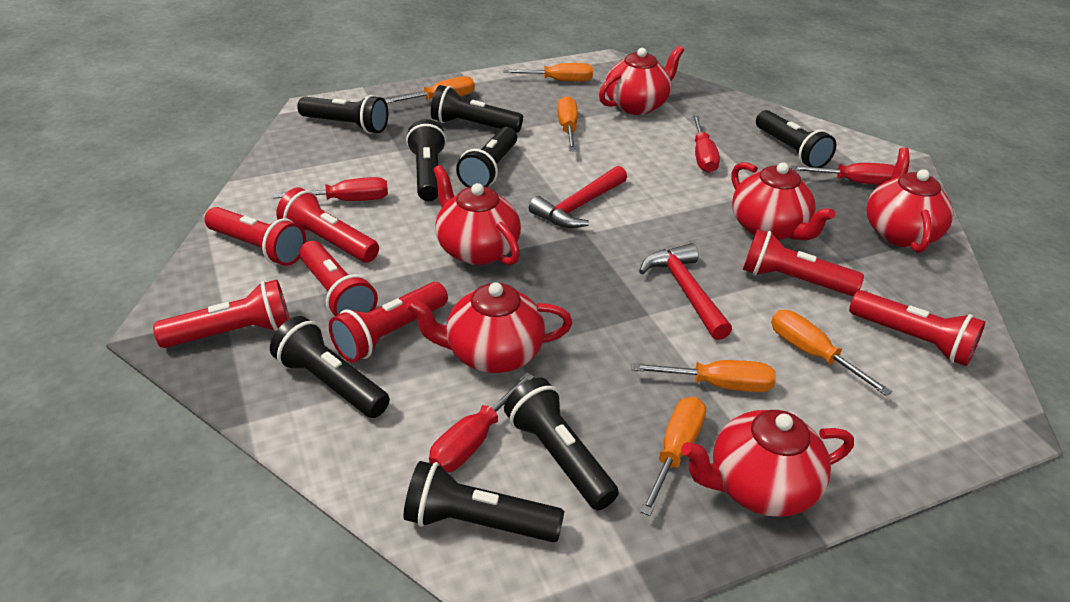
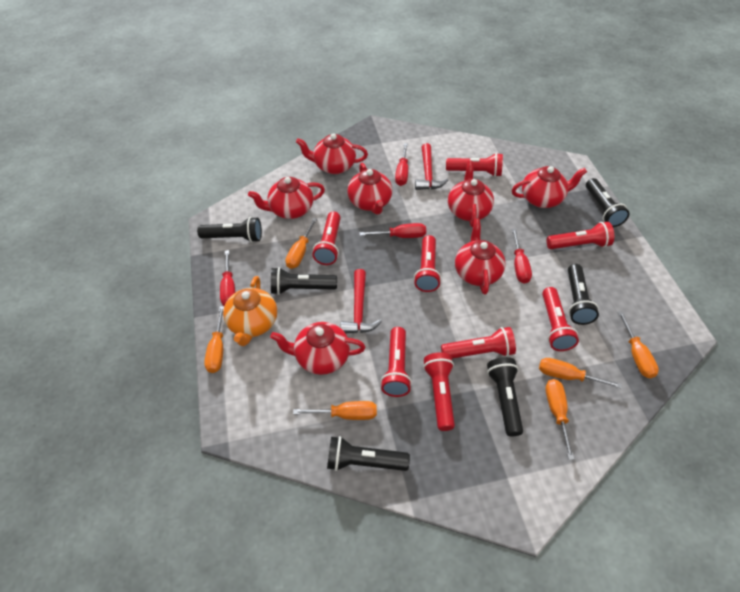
black flashlight: 8 -> 6
orange teapot: 0 -> 1
red flashlight: 7 -> 8
red teapot: 6 -> 7

